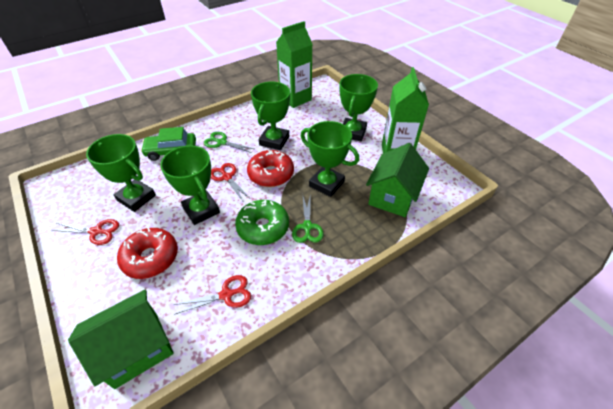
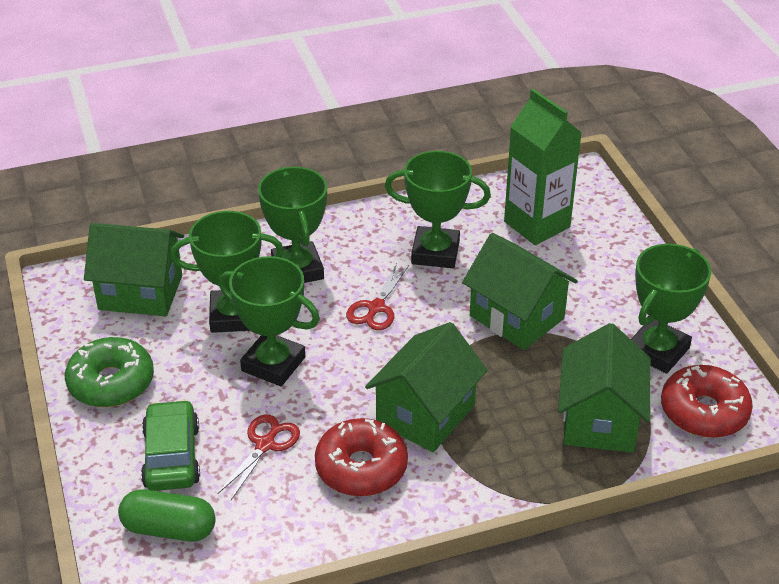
green capsule: 0 -> 1
green carton: 2 -> 1
green house: 2 -> 4
green scissors: 2 -> 0
red scissors: 3 -> 2

